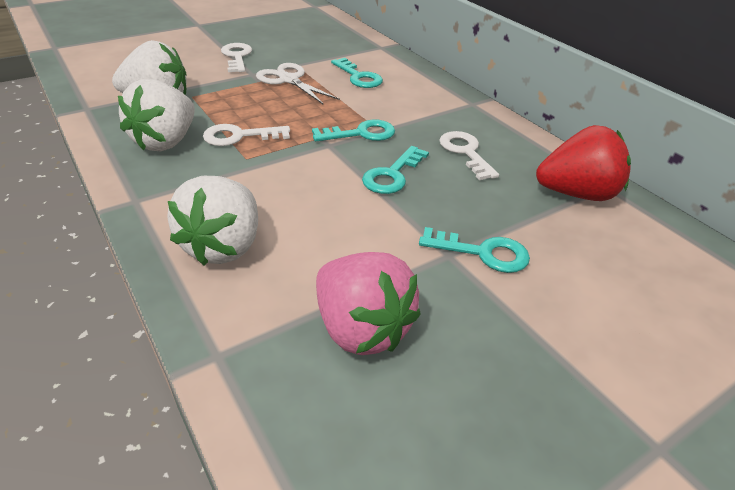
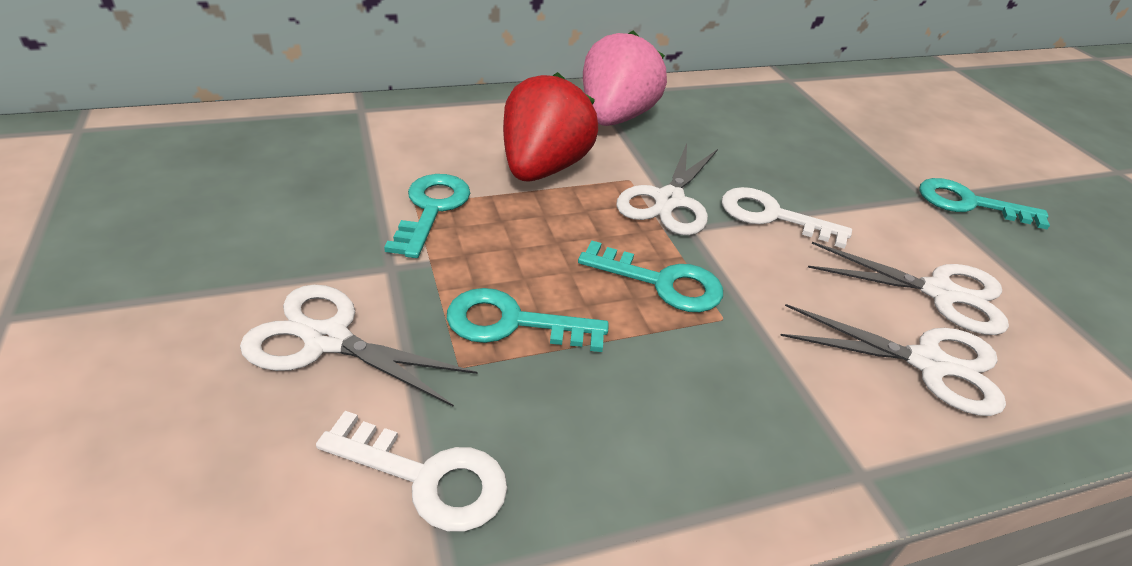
white key: 3 -> 2
white scissors: 1 -> 4
white strawberry: 3 -> 0

